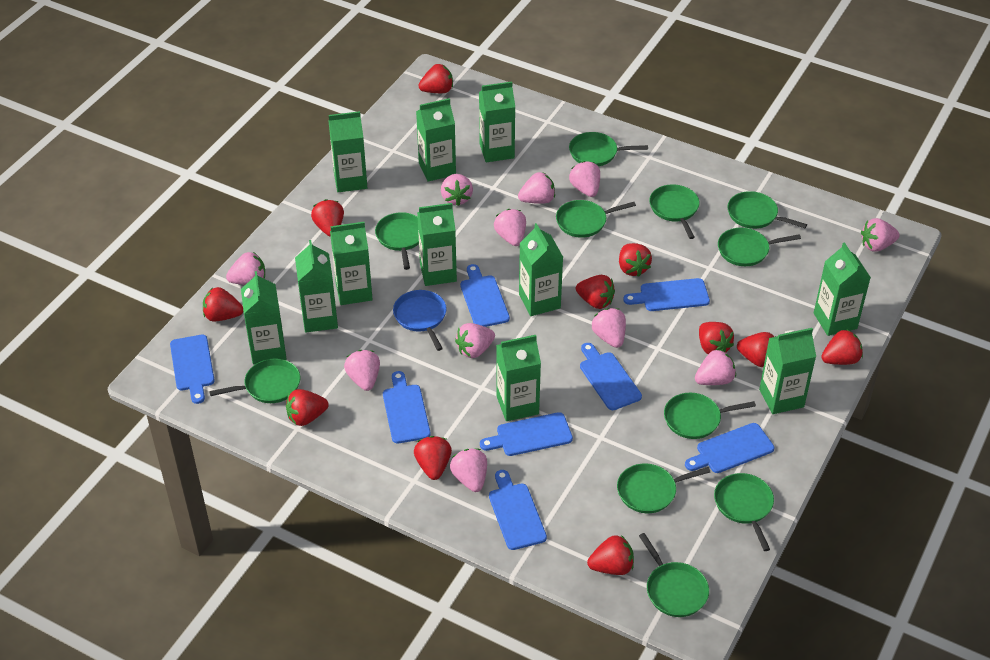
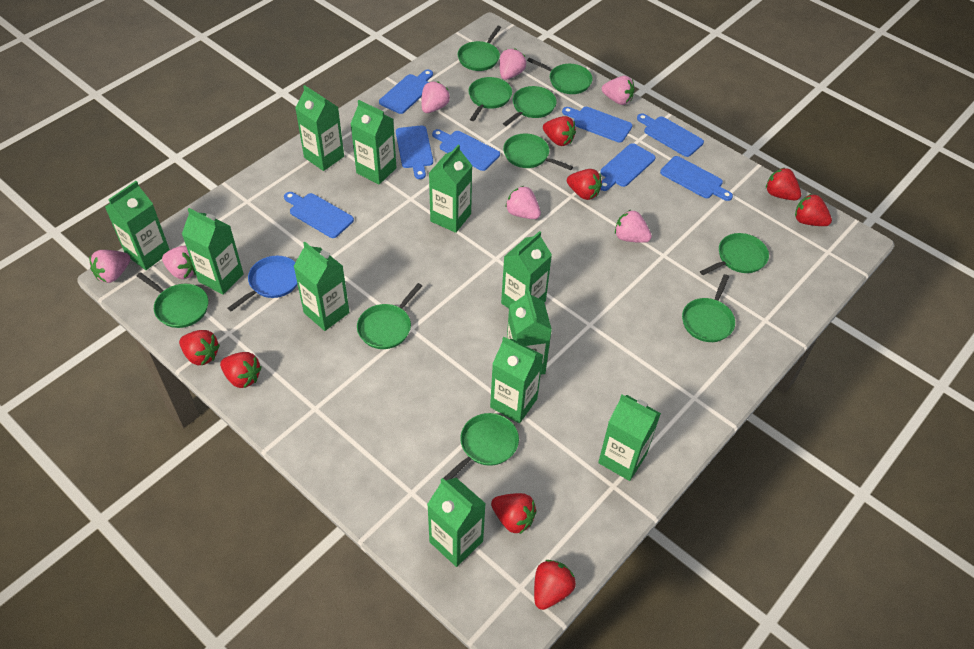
green pan: 11 -> 10
pink strawberry: 11 -> 7
red strawberry: 11 -> 8

